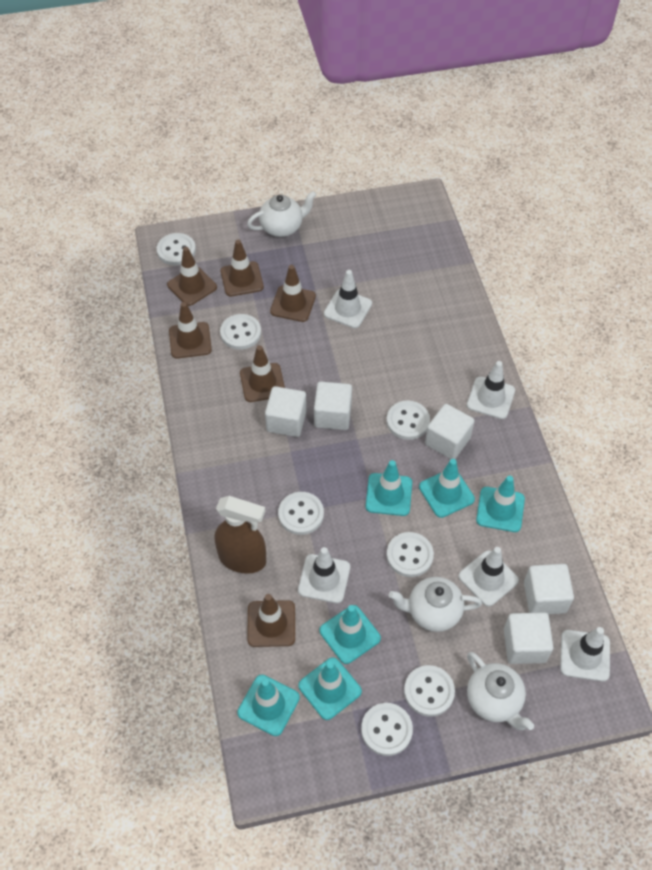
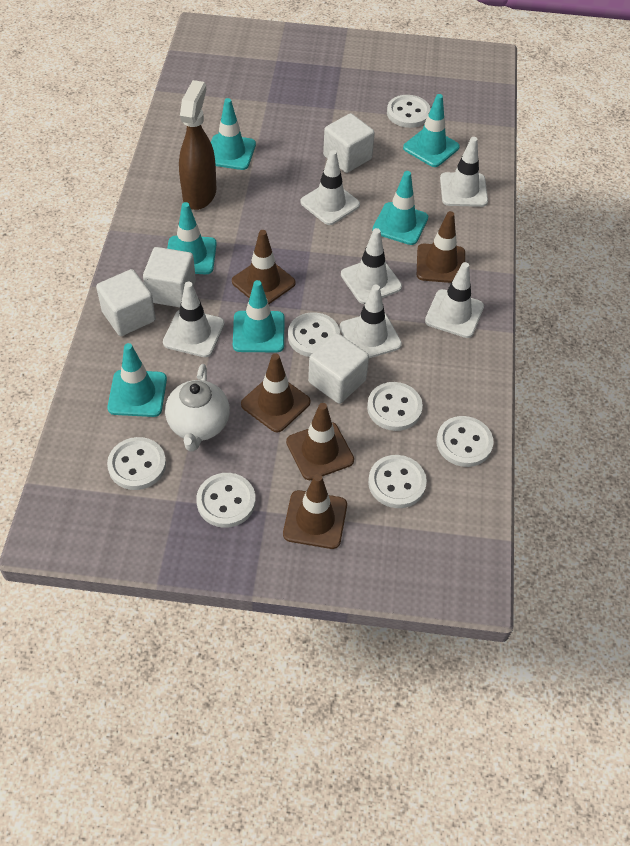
brown traffic cone: 6 -> 5
white cube: 5 -> 4
white teapot: 3 -> 1
white traffic cone: 5 -> 6

